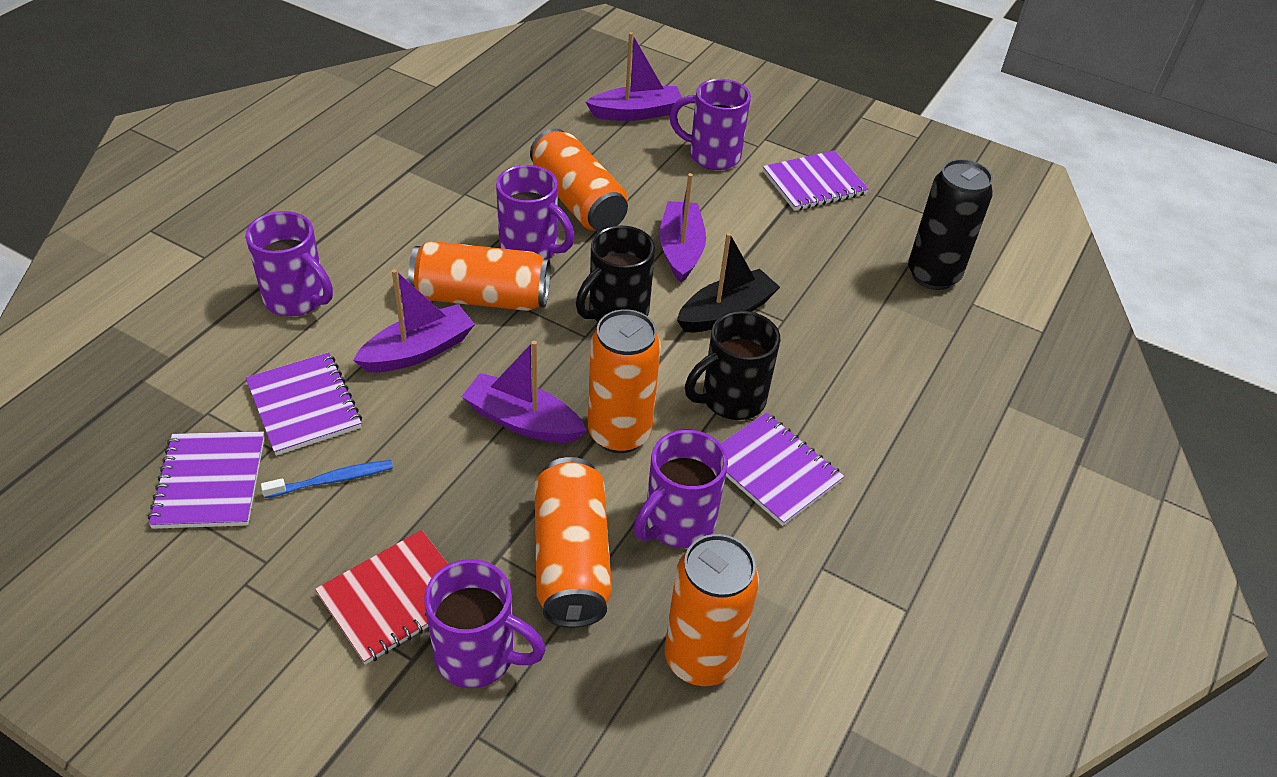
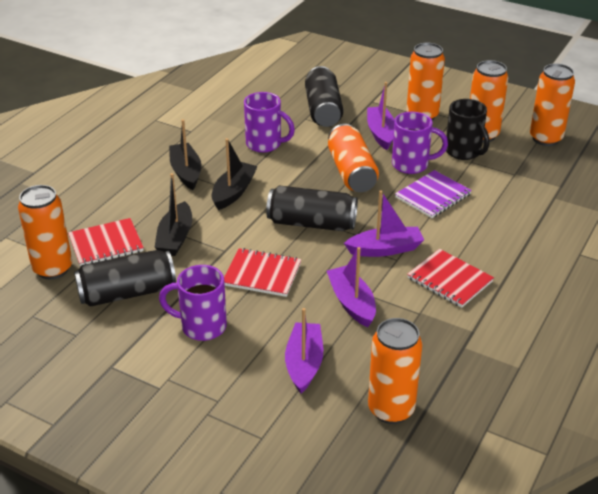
black boat: 1 -> 3
black can: 1 -> 3
black mug: 2 -> 1
blue toothbrush: 1 -> 0
orange can: 5 -> 6
purple mug: 5 -> 3
purple notebook: 4 -> 1
red notebook: 1 -> 3

